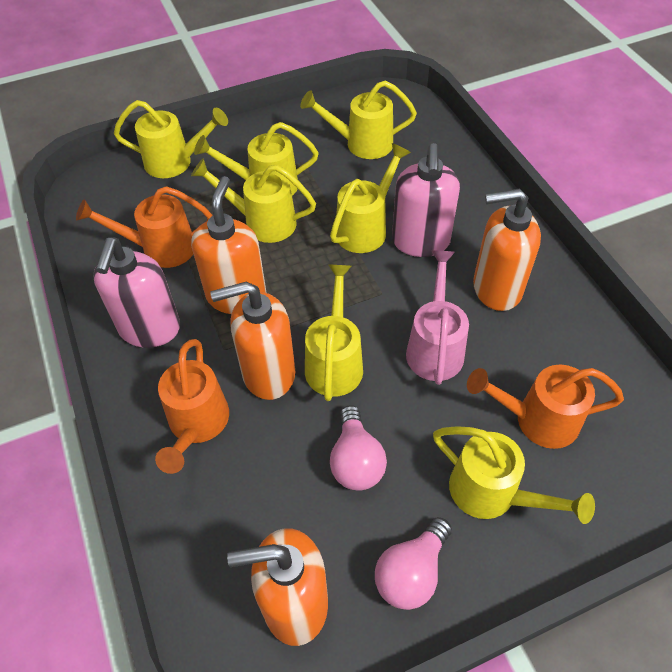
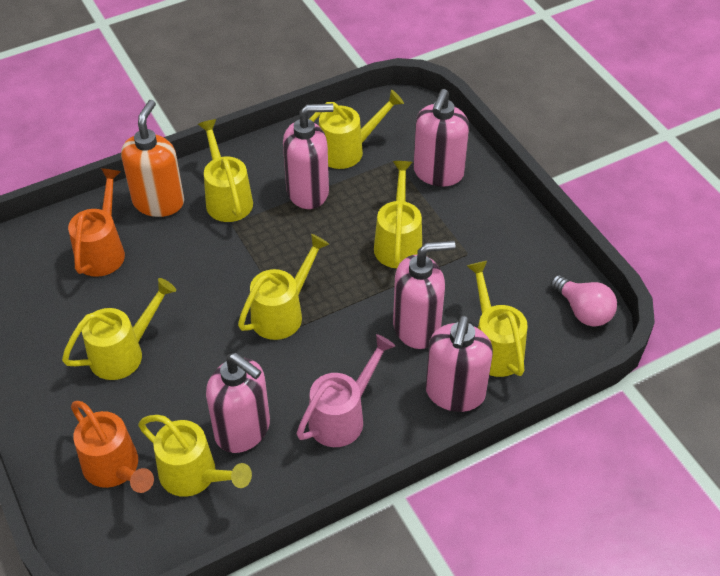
orange soap dispenser: 4 -> 1
orange watering can: 3 -> 2
pink light bulb: 2 -> 1
pink soap dispenser: 2 -> 5

